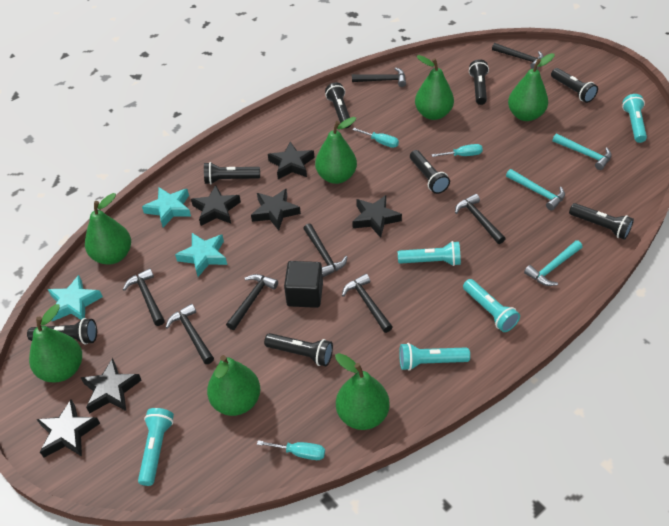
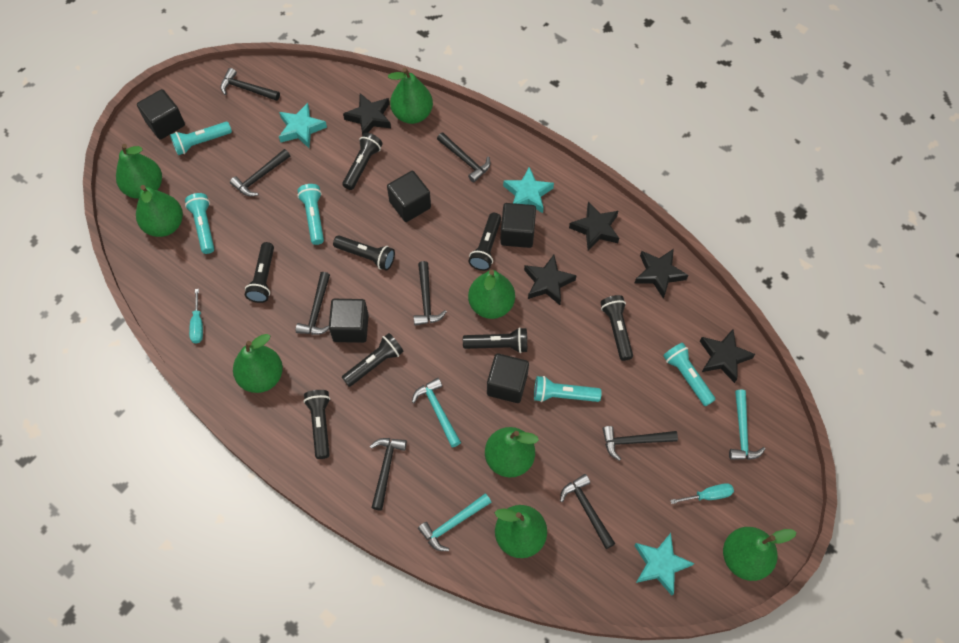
black cube: 1 -> 5
black star: 6 -> 5
green pear: 7 -> 8
turquoise screwdriver: 3 -> 2

